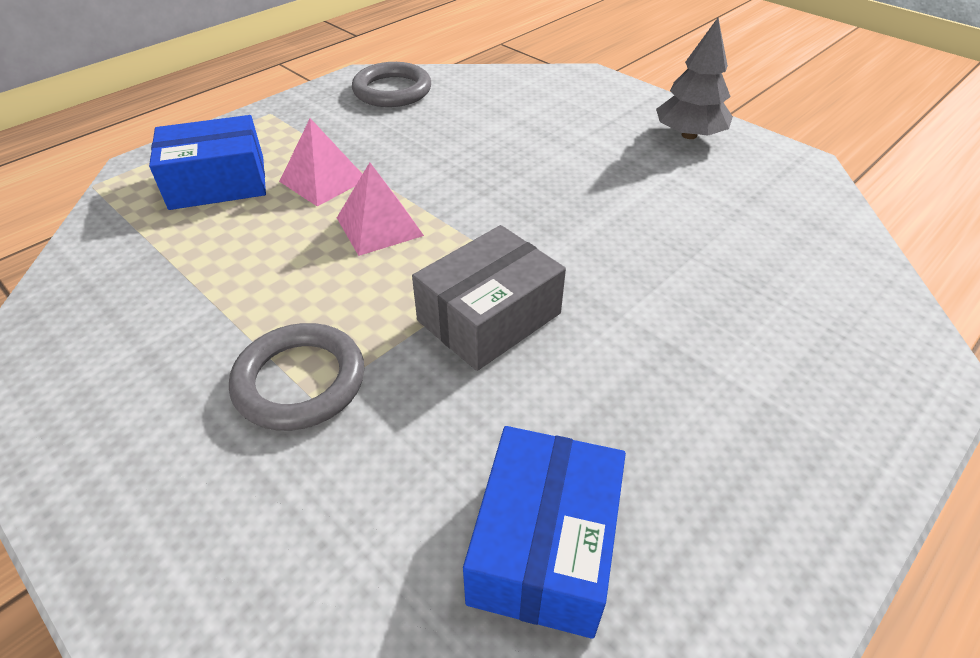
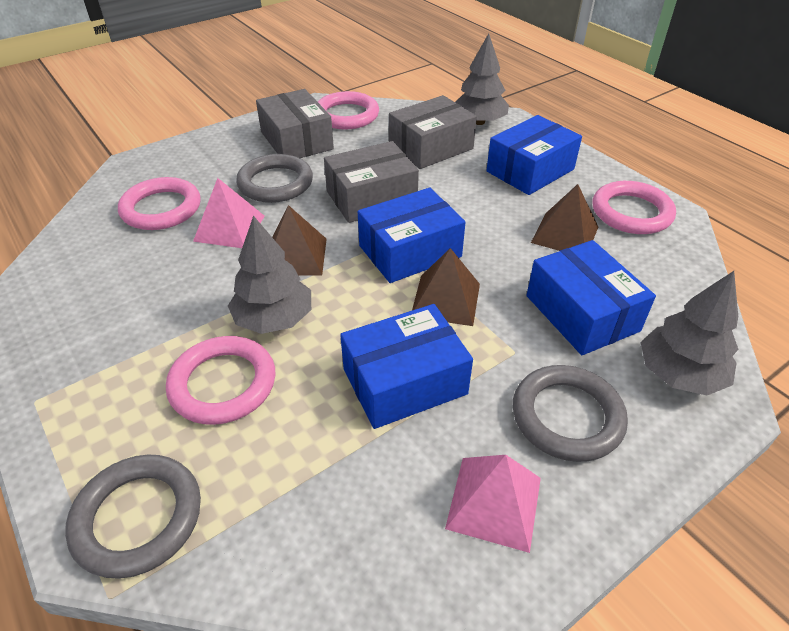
blue box: 2 -> 4
brown pyramid: 0 -> 3
grey box: 1 -> 3
grey ring: 2 -> 3
grey tree: 1 -> 3
pink ring: 0 -> 4

